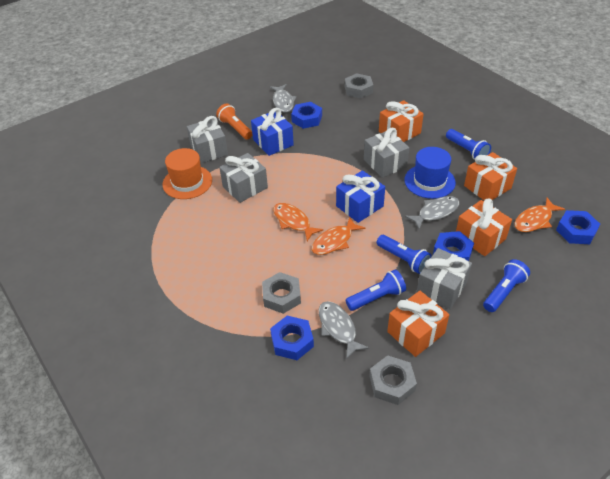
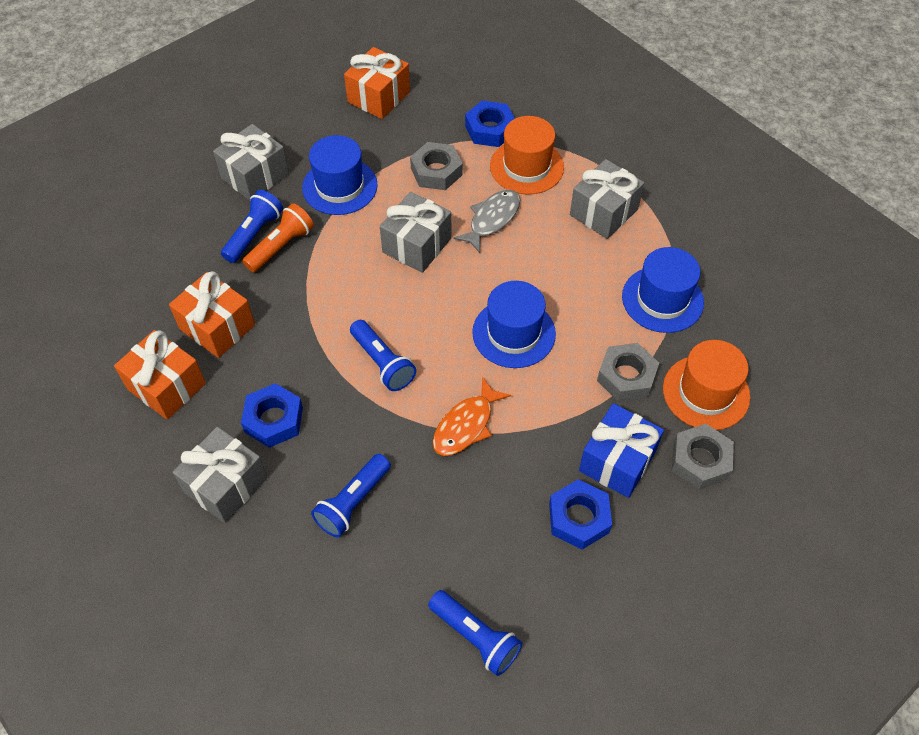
blue gift: 2 -> 1
blue hat: 1 -> 3
blue nut: 4 -> 3
grey fish: 3 -> 1
orange fish: 3 -> 1
orange gift: 4 -> 3
orange hat: 1 -> 2

